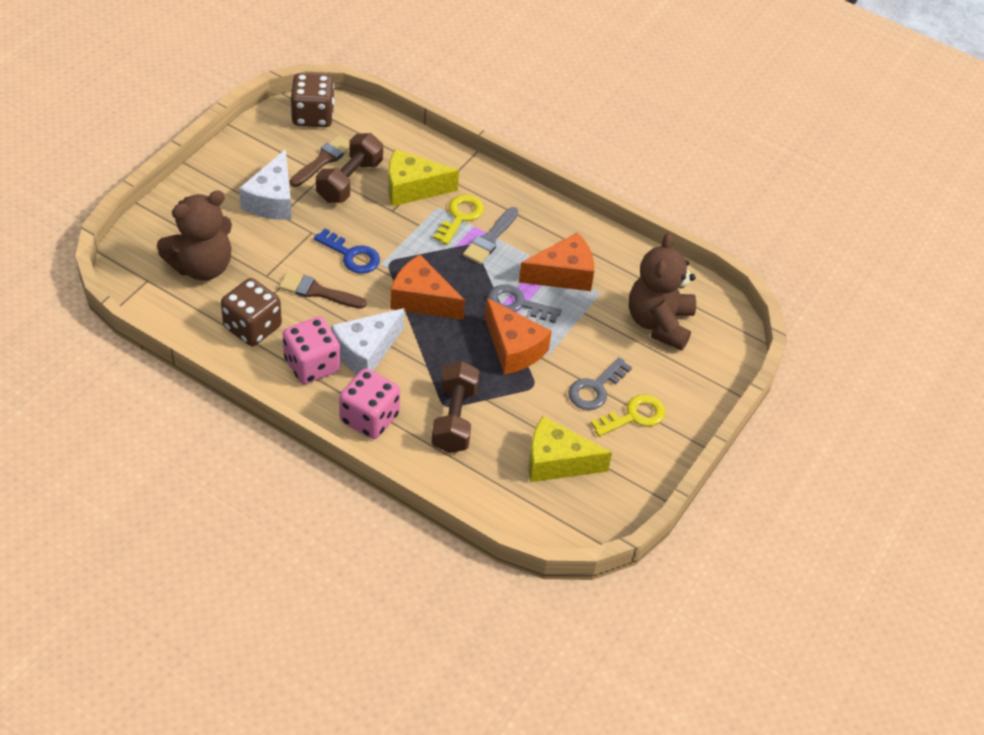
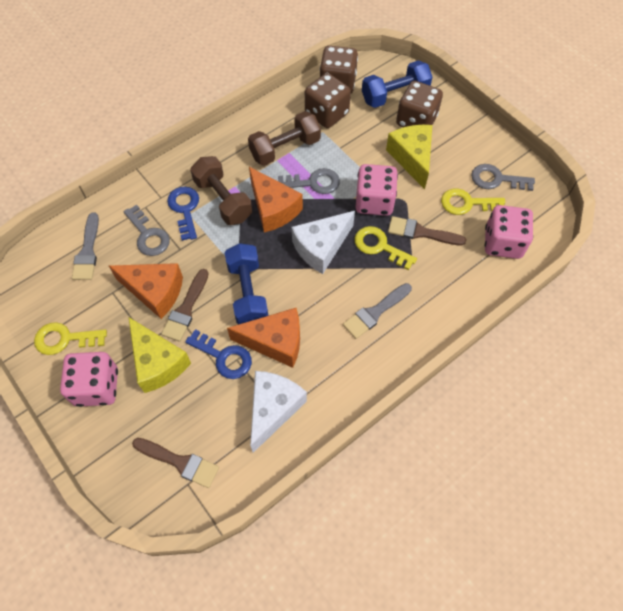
blue dumbbell: 0 -> 2
blue key: 1 -> 2
brown brush: 2 -> 3
brown dice: 2 -> 3
brown teddy bear: 2 -> 0
grey brush: 1 -> 2
grey key: 2 -> 3
pink dice: 2 -> 3
yellow key: 2 -> 3

